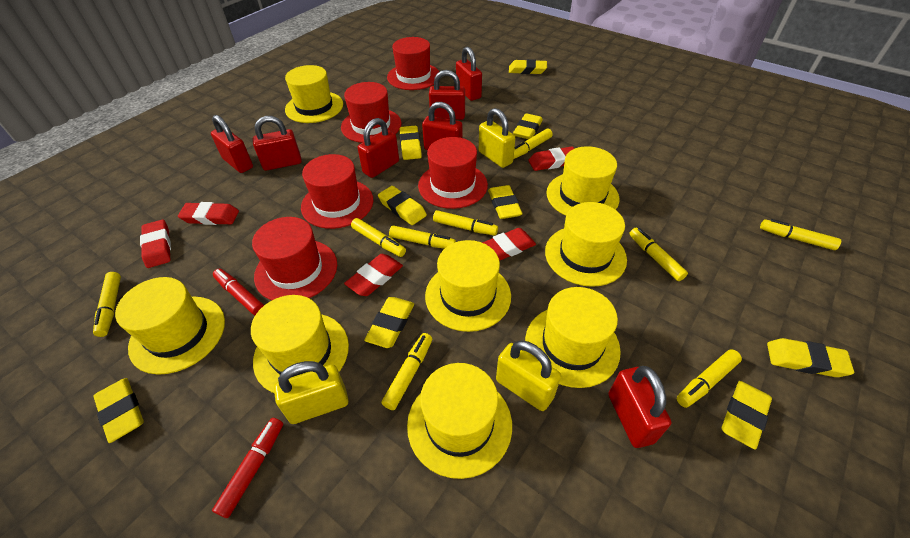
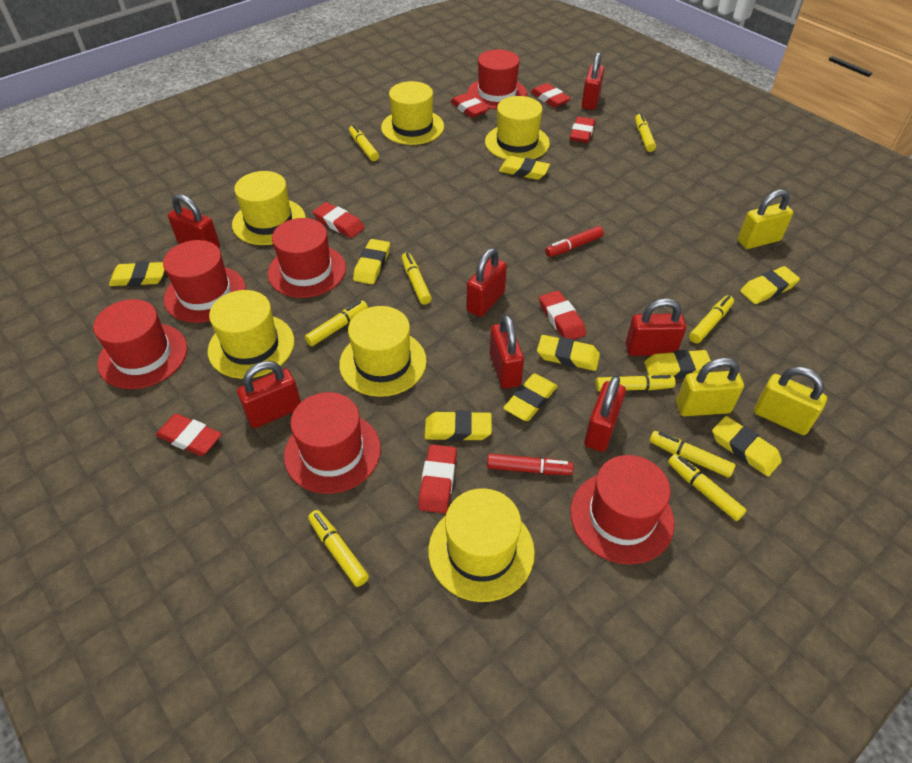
red eraser: 5 -> 7
red hat: 5 -> 6
yellow hat: 8 -> 6

